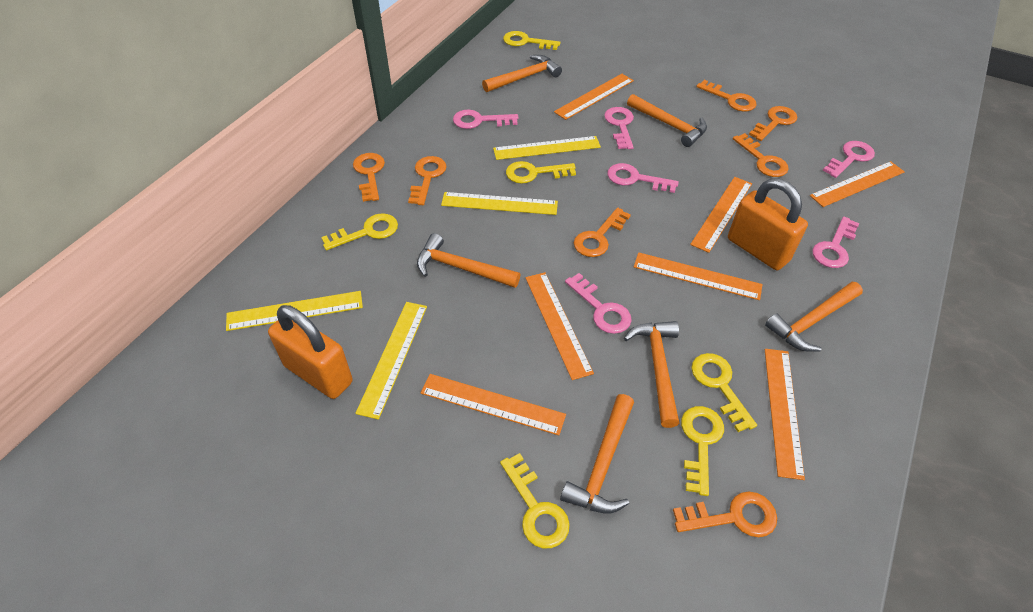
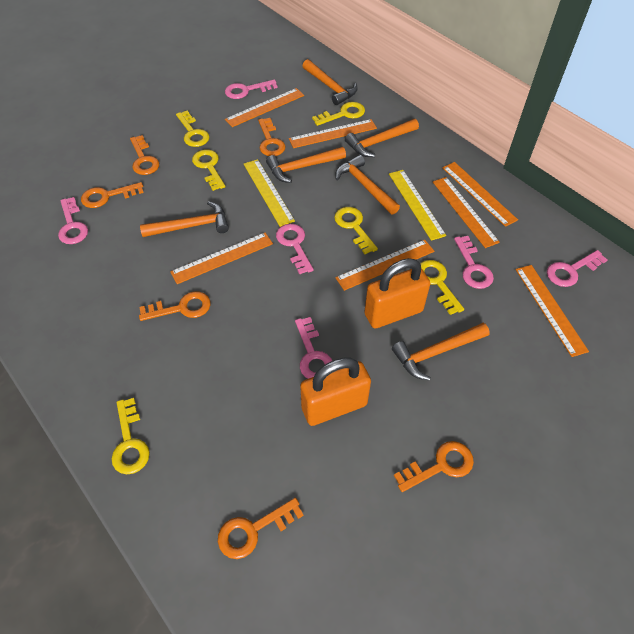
orange key: 7 -> 6
yellow ruler: 4 -> 2

